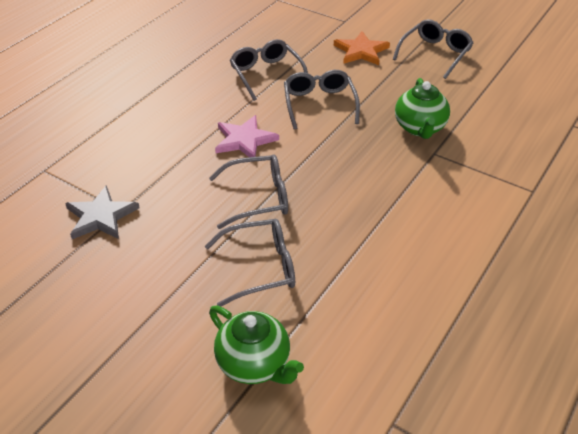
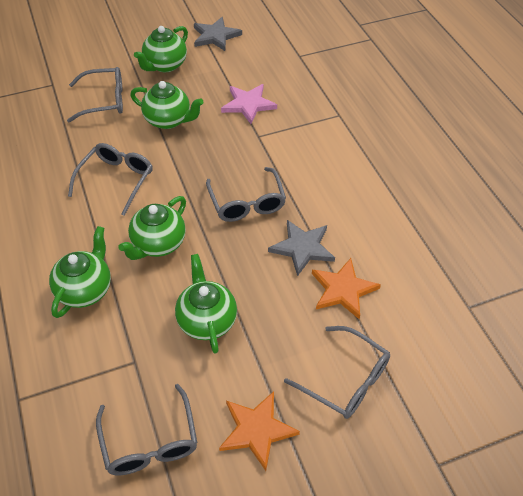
green teapot: 2 -> 5
grey star: 1 -> 2
orange star: 1 -> 2

